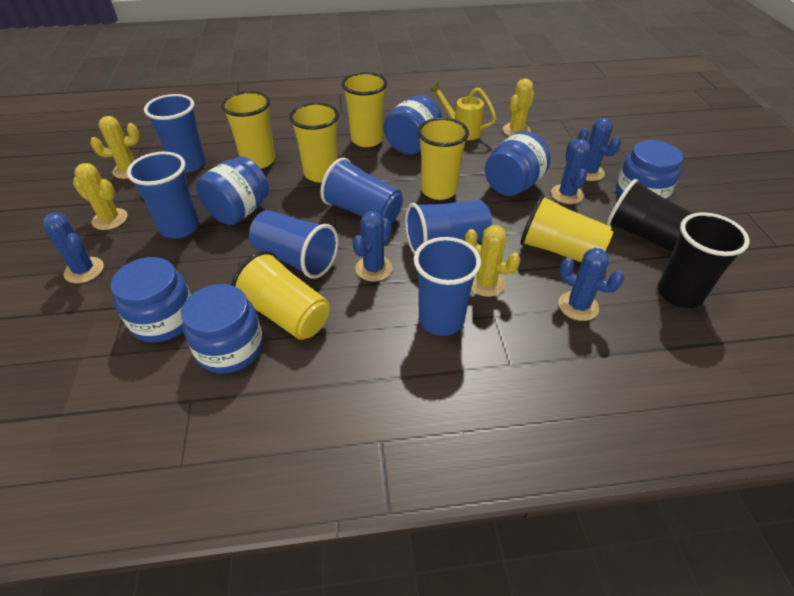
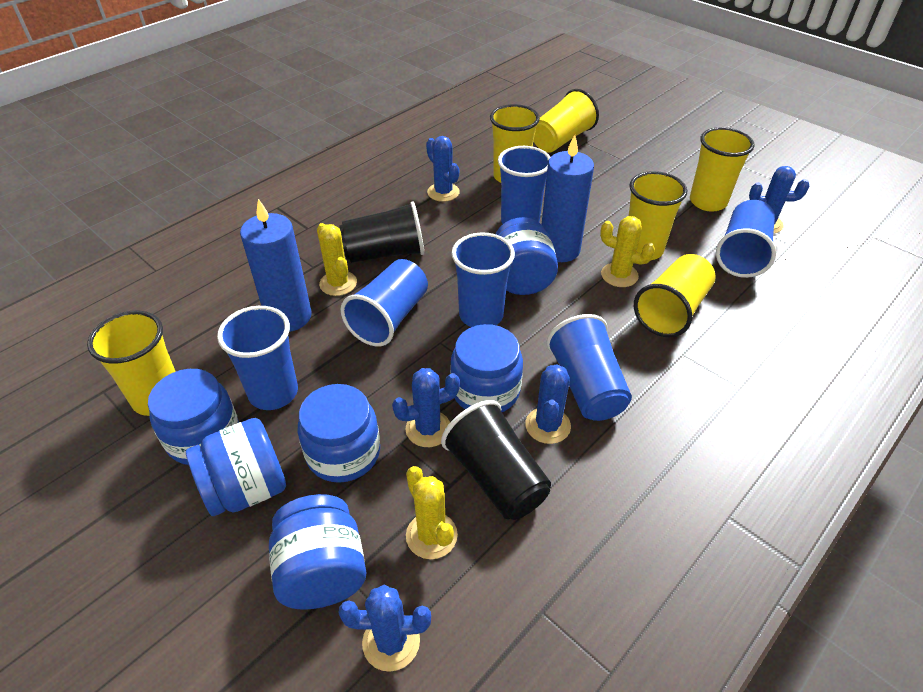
blue candle: 0 -> 2
yellow cactus: 4 -> 3
yellow watering can: 1 -> 0

